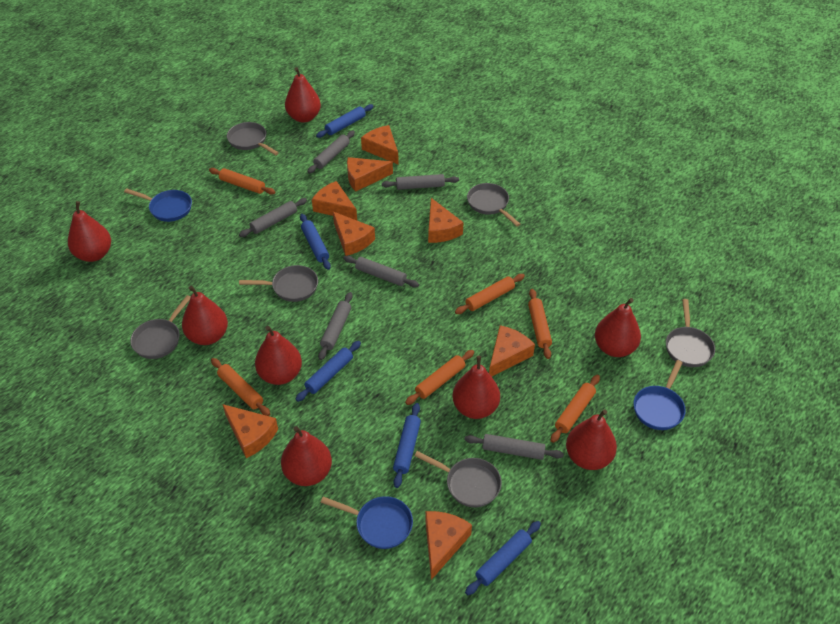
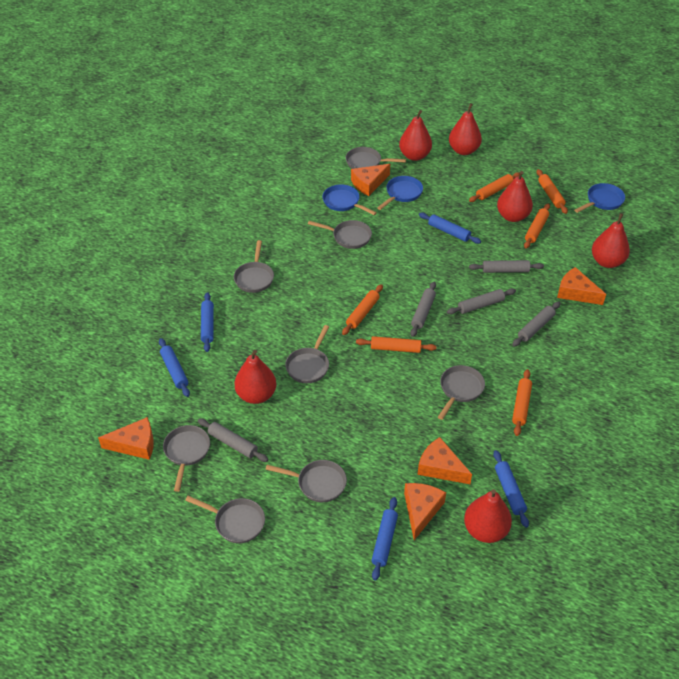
grey pan: 6 -> 8
grey rolling pin: 6 -> 5
orange cheese: 8 -> 5
red pear: 8 -> 6

